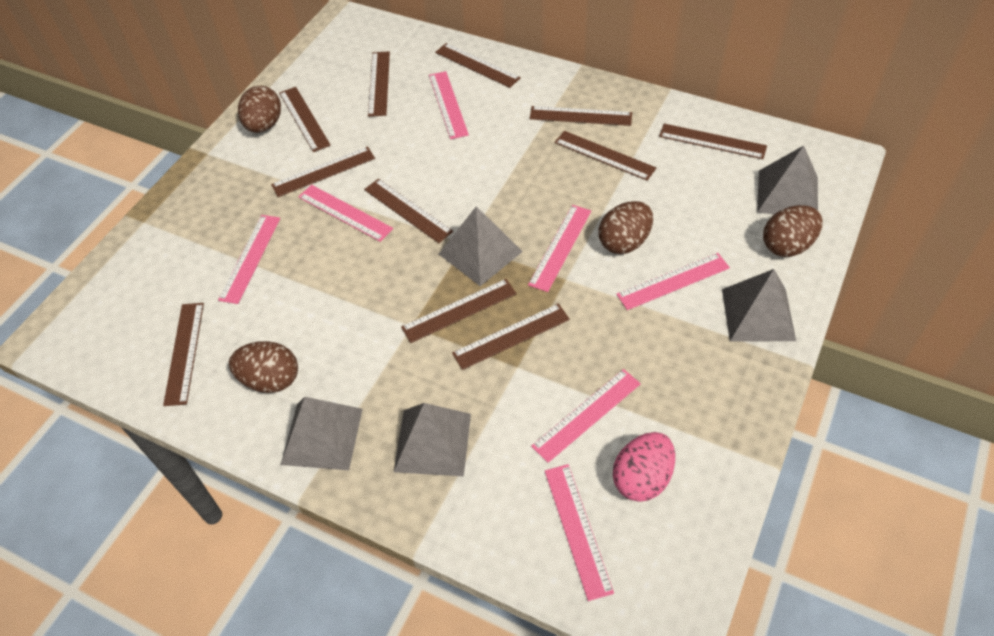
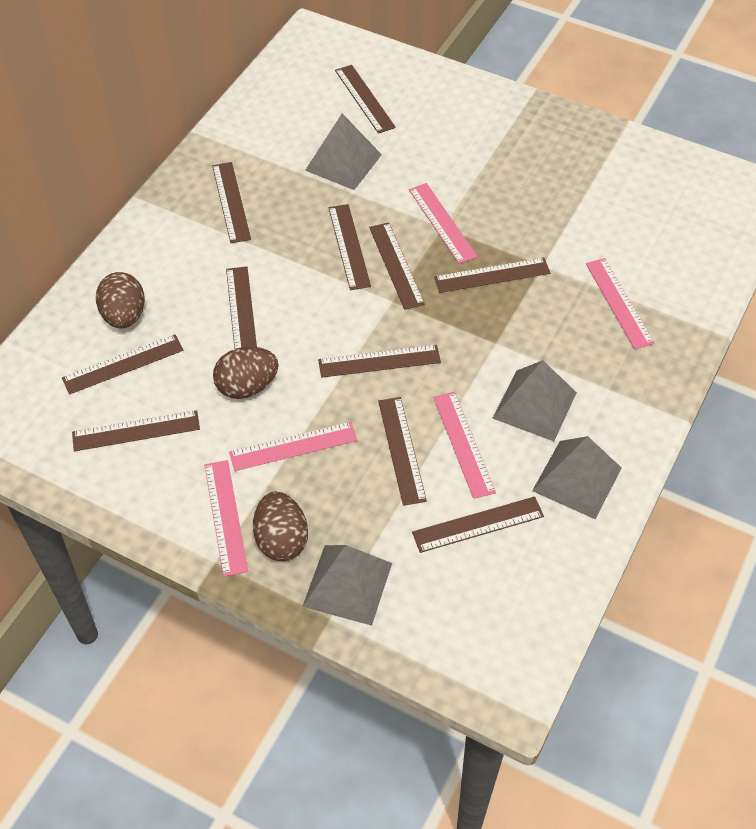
brown egg: 4 -> 3
grey pyramid: 5 -> 4
pink egg: 1 -> 0
pink ruler: 7 -> 5

